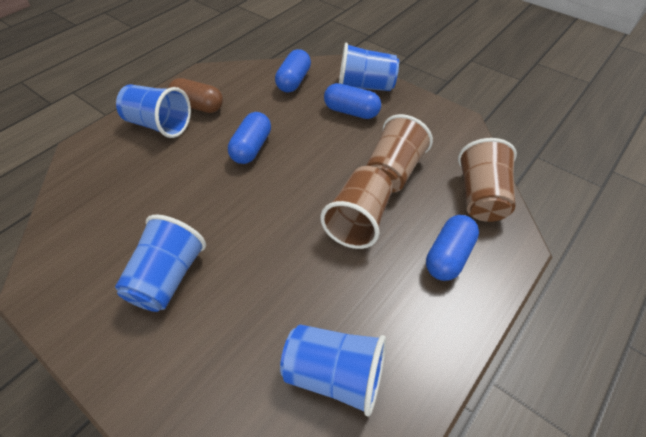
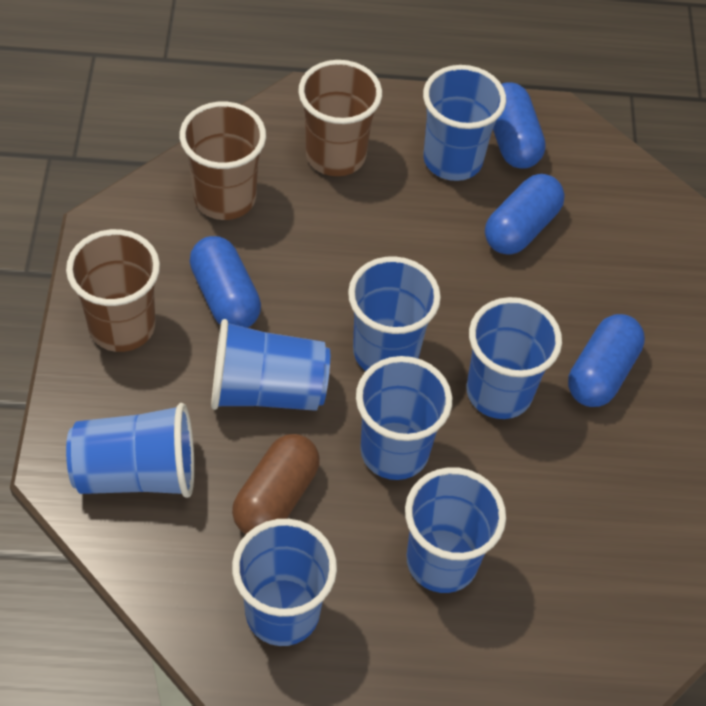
blue cup: 4 -> 8

